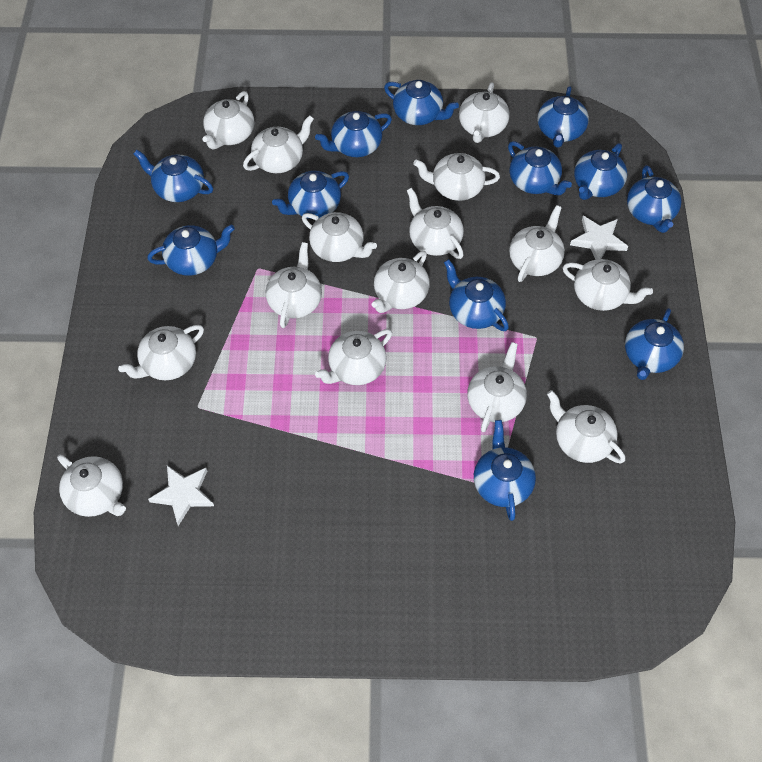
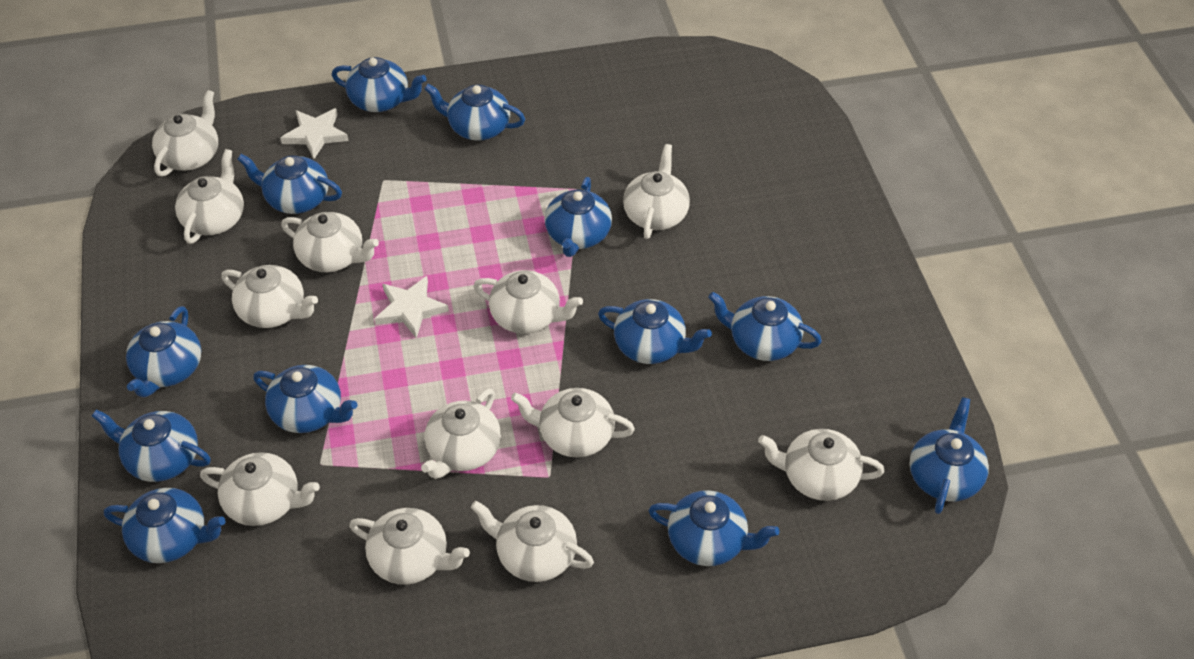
white teapot: 15 -> 12

